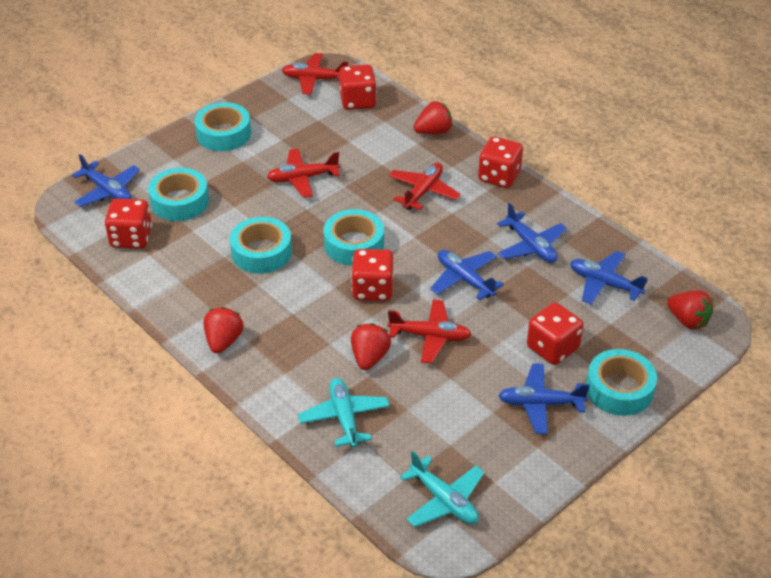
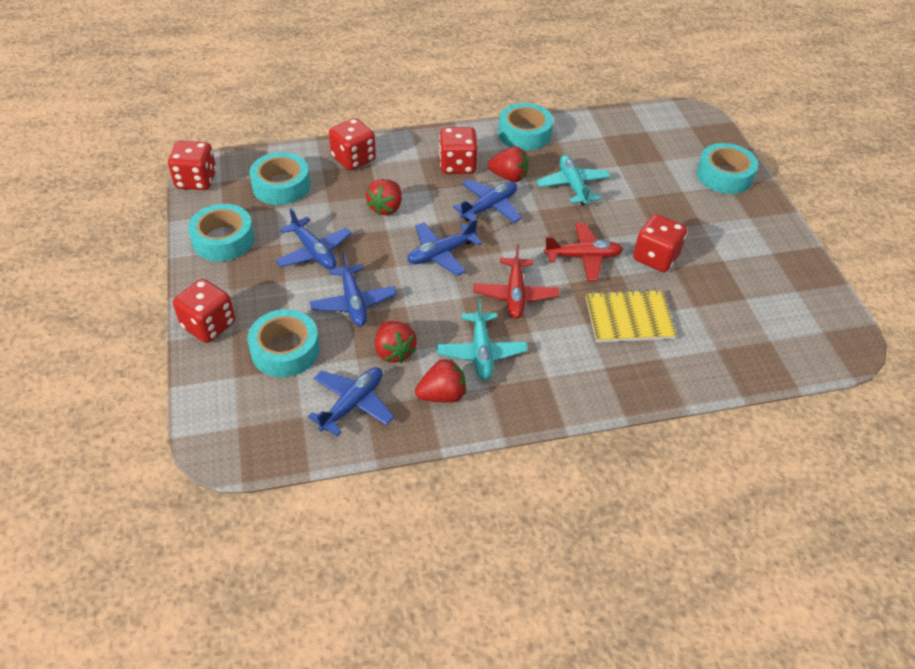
red plane: 4 -> 2
yellow notebook: 0 -> 1

